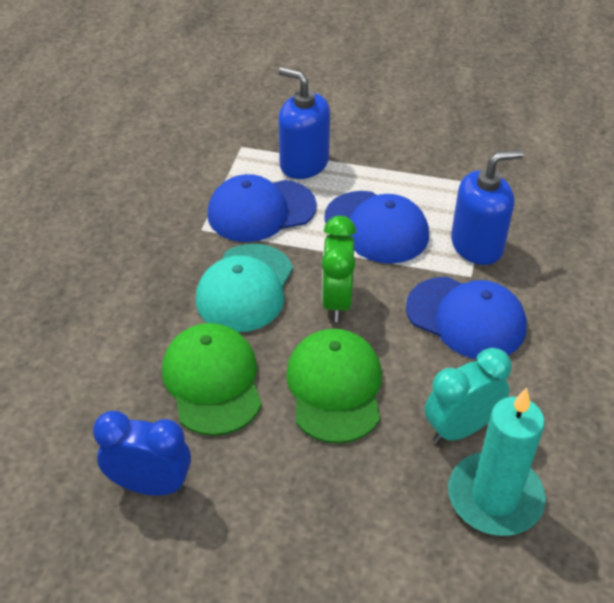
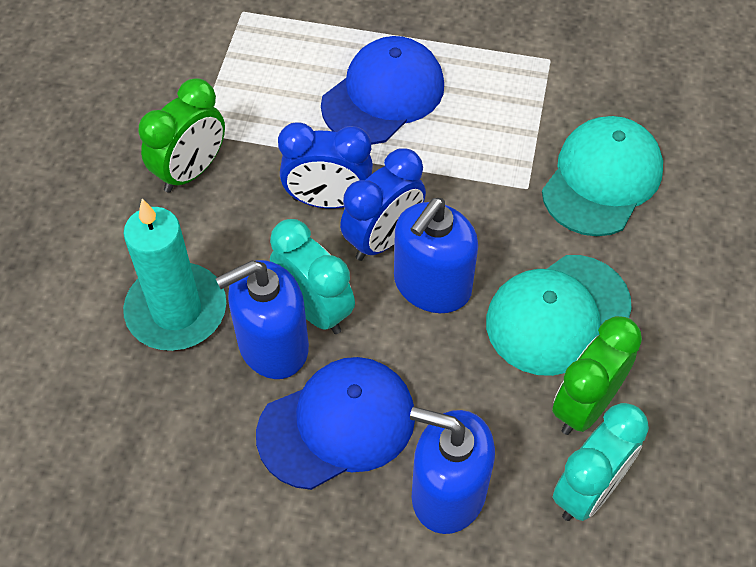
blue cap: 3 -> 2
blue clock: 1 -> 2
blue soap dispenser: 2 -> 3
green cap: 2 -> 0
green clock: 1 -> 2
turquoise cap: 1 -> 2
turquoise clock: 1 -> 2

